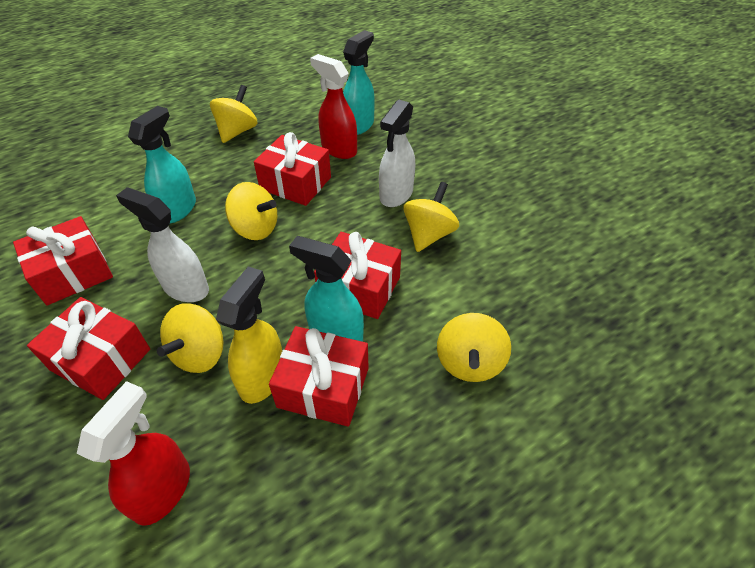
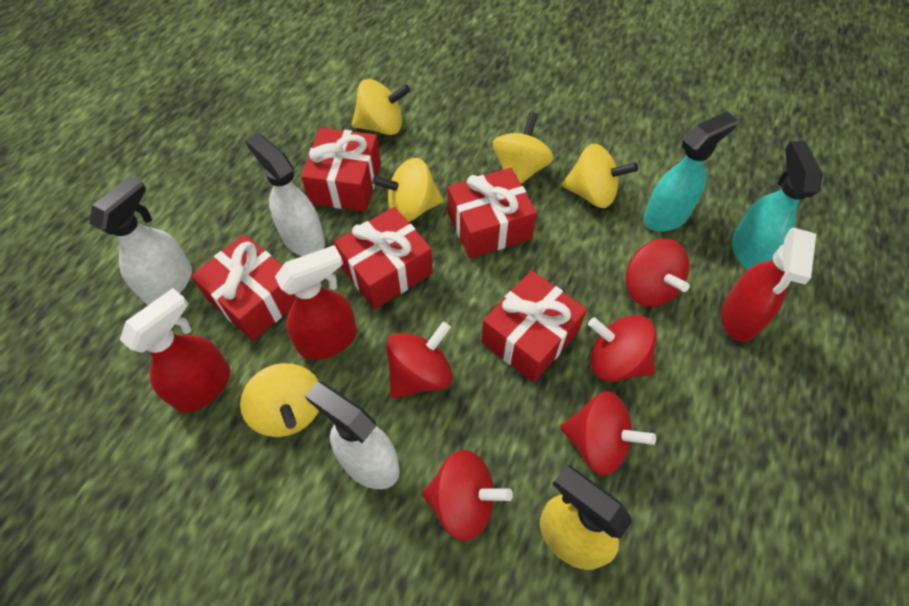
red spinning top: 0 -> 5
red spray bottle: 2 -> 3
turquoise spray bottle: 3 -> 2
white spray bottle: 2 -> 3

